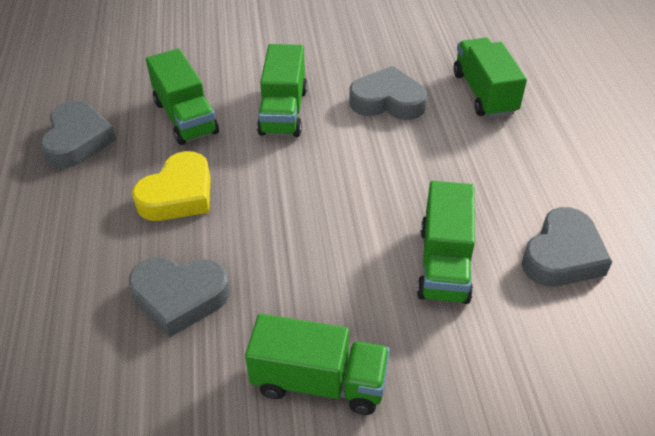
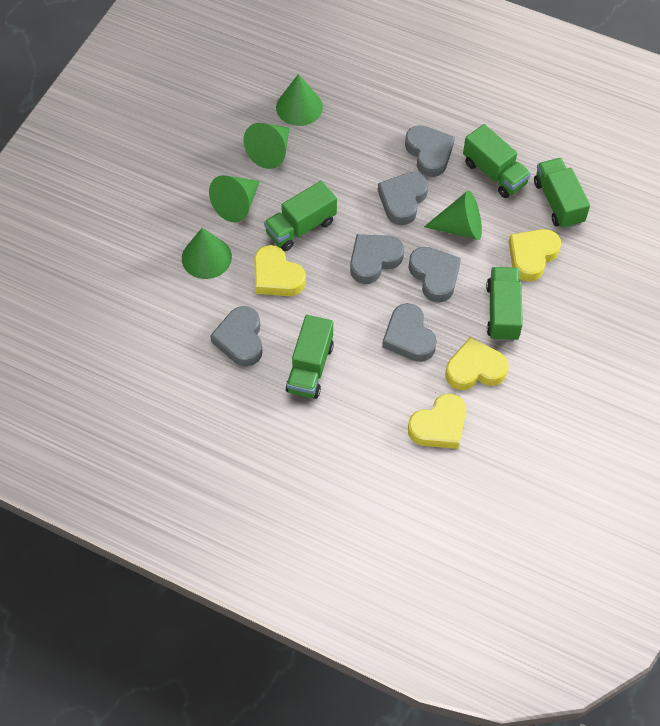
green cone: 0 -> 5
grey heart: 4 -> 6
yellow heart: 1 -> 4

